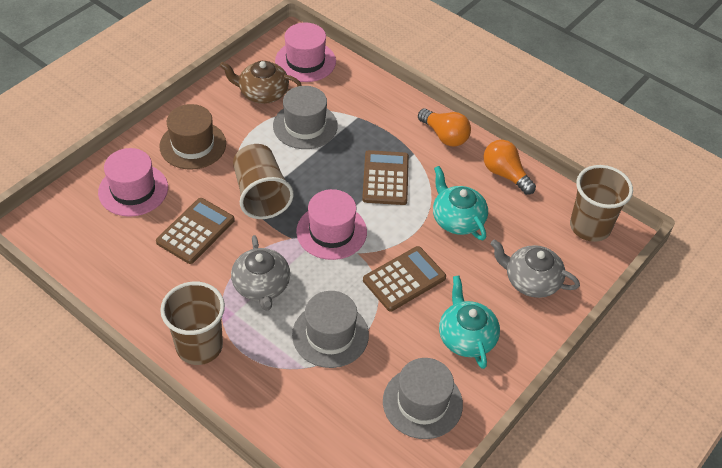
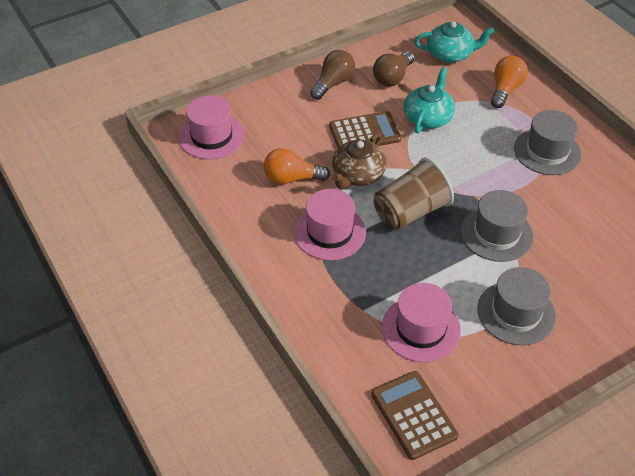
brown calculator: 3 -> 2
brown cup: 3 -> 1
brown hat: 1 -> 0
brown light bulb: 0 -> 2
grey teapot: 2 -> 0

